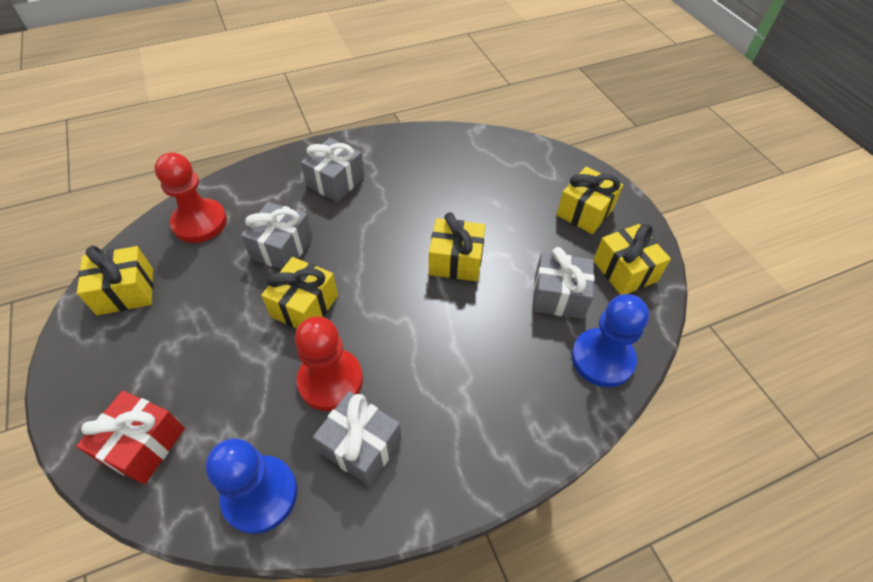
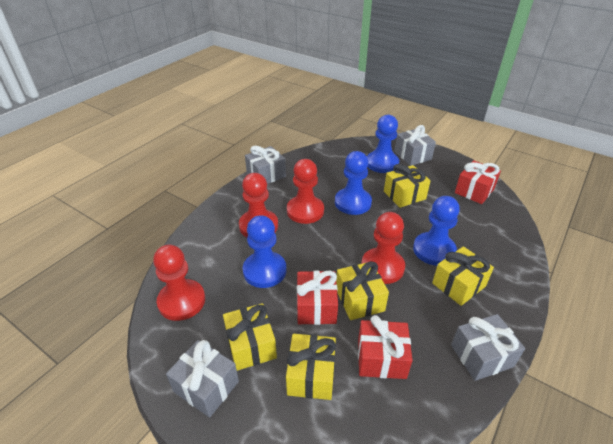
blue pawn: 2 -> 4
red gift: 1 -> 3
red pawn: 2 -> 4

